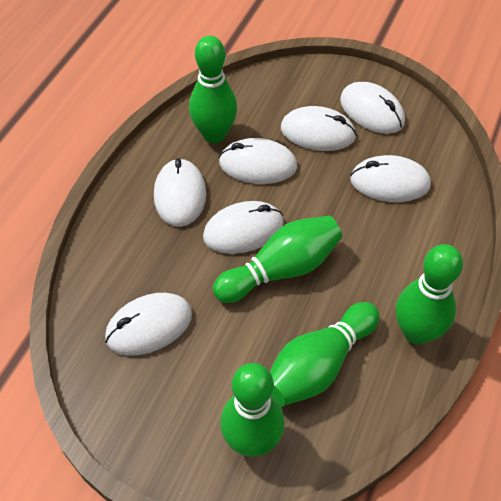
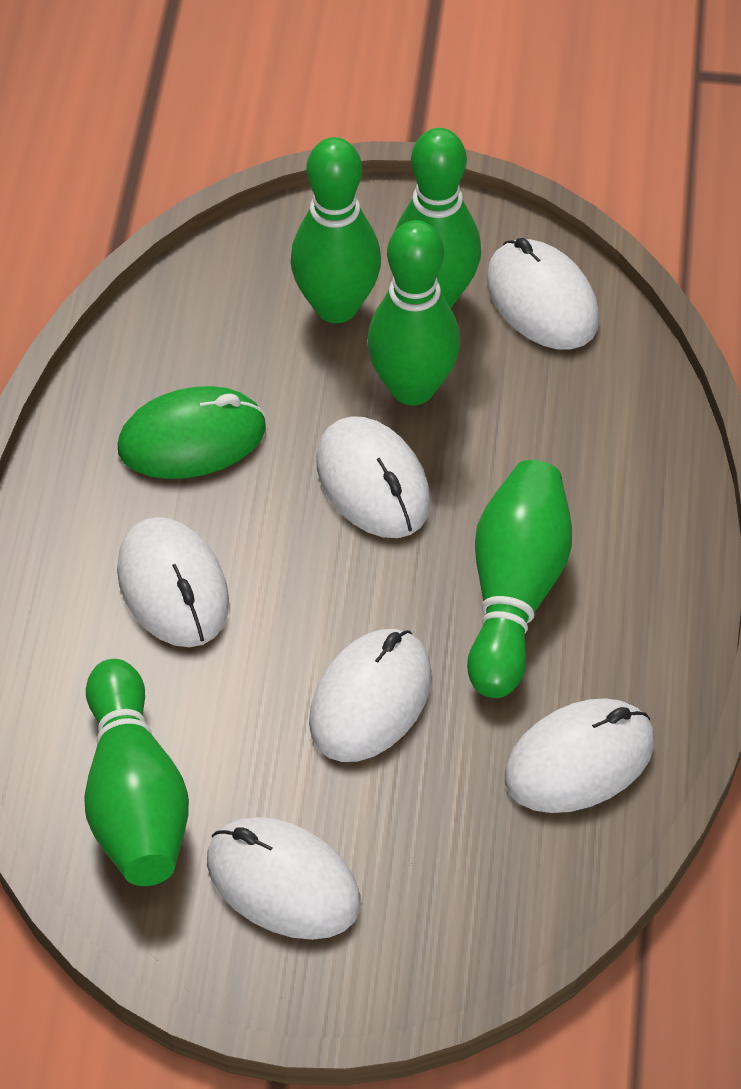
green mouse: 0 -> 1
white mouse: 7 -> 6

